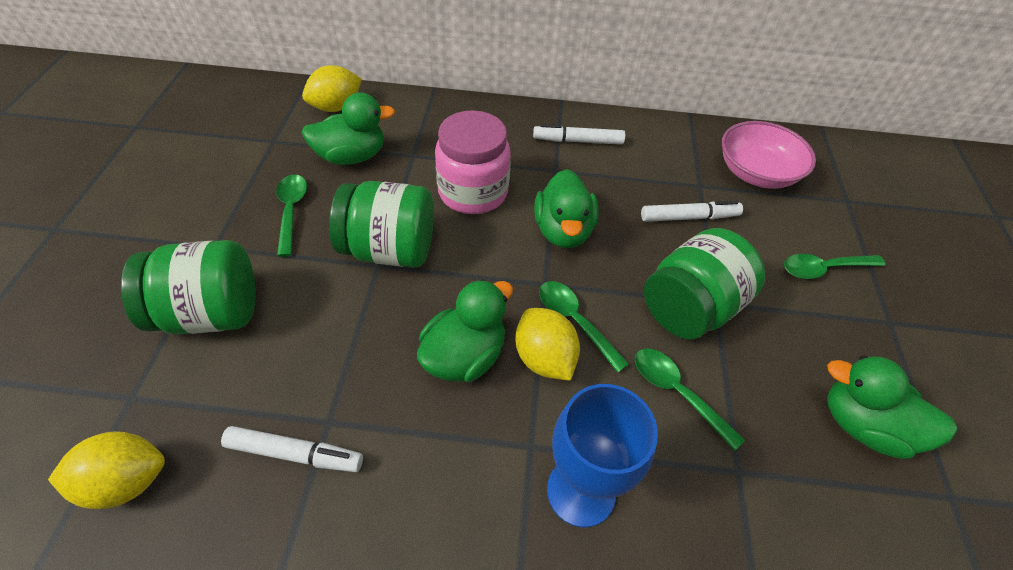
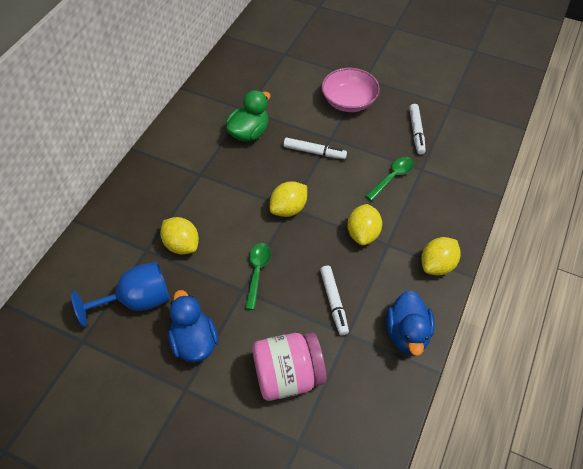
blue duck: 0 -> 2
green duck: 4 -> 1
green jar: 3 -> 0
green spoon: 4 -> 2
yellow lemon: 3 -> 4

